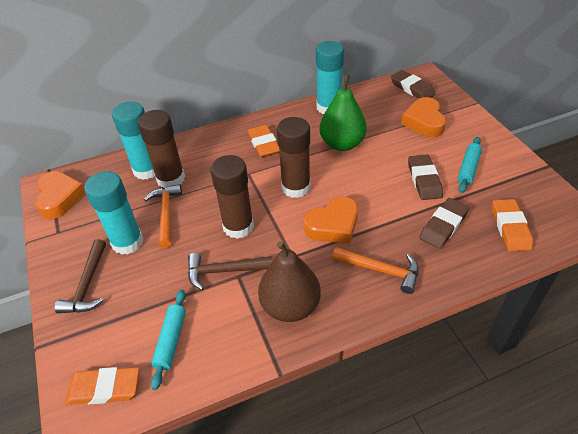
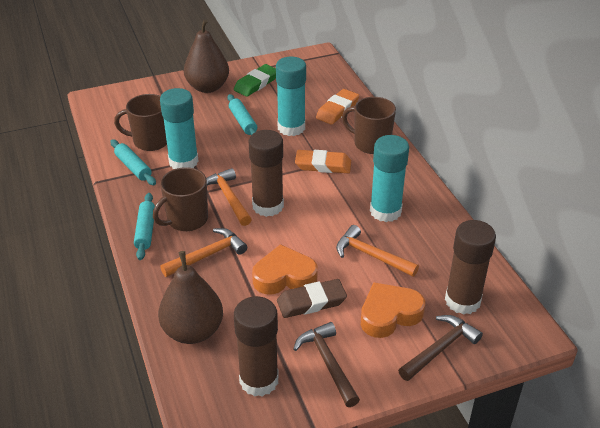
brown eraser: 3 -> 1
brown mug: 0 -> 3
brown pear: 1 -> 2
green eraser: 0 -> 1
green pear: 1 -> 0
orange eraser: 3 -> 2
orange hammer: 2 -> 3
orange heart: 3 -> 2
turquoise rolling pin: 2 -> 3

